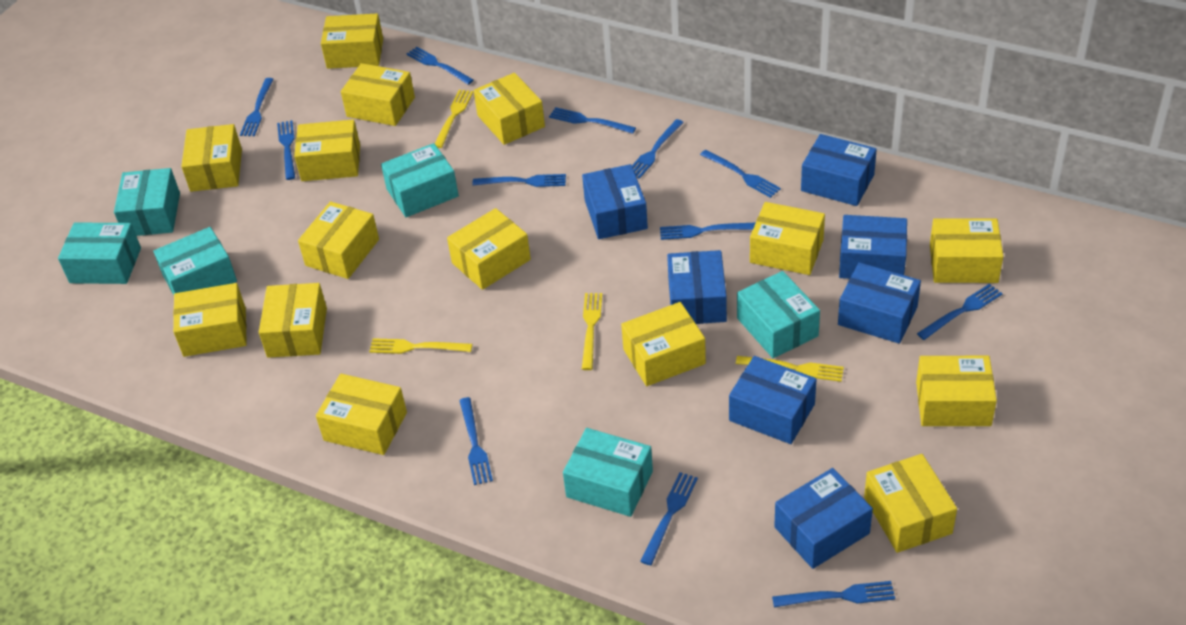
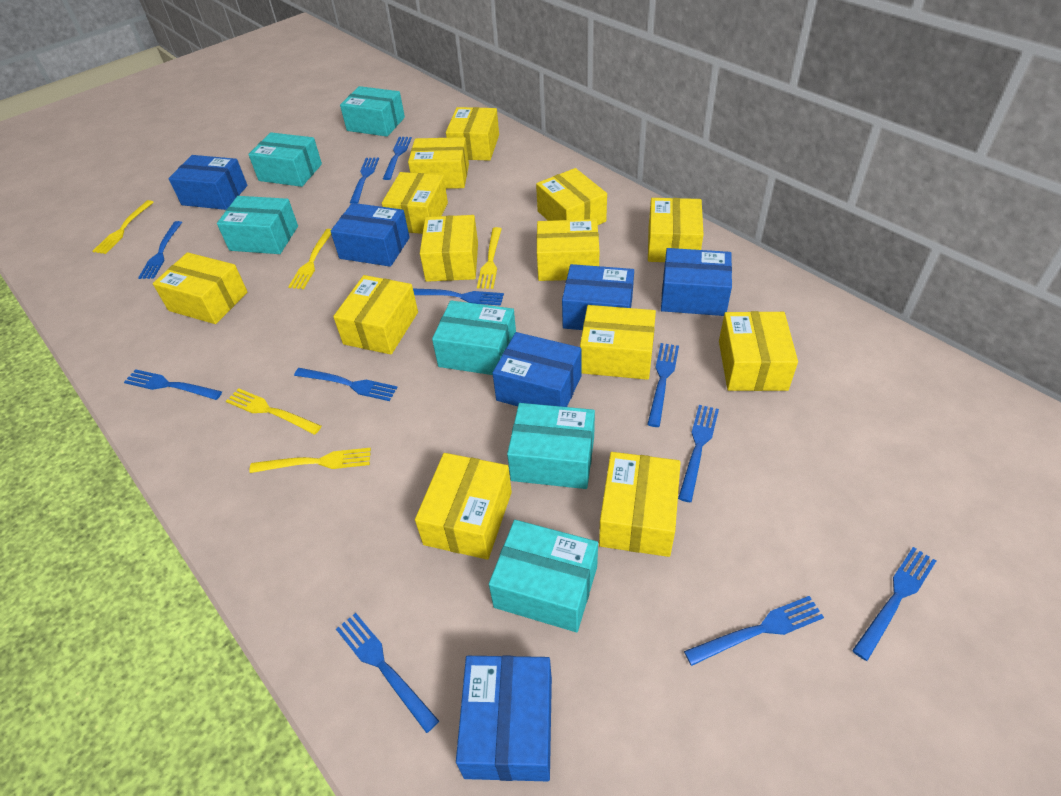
blue box: 7 -> 6
blue fork: 12 -> 11
yellow box: 15 -> 13
yellow fork: 4 -> 5

